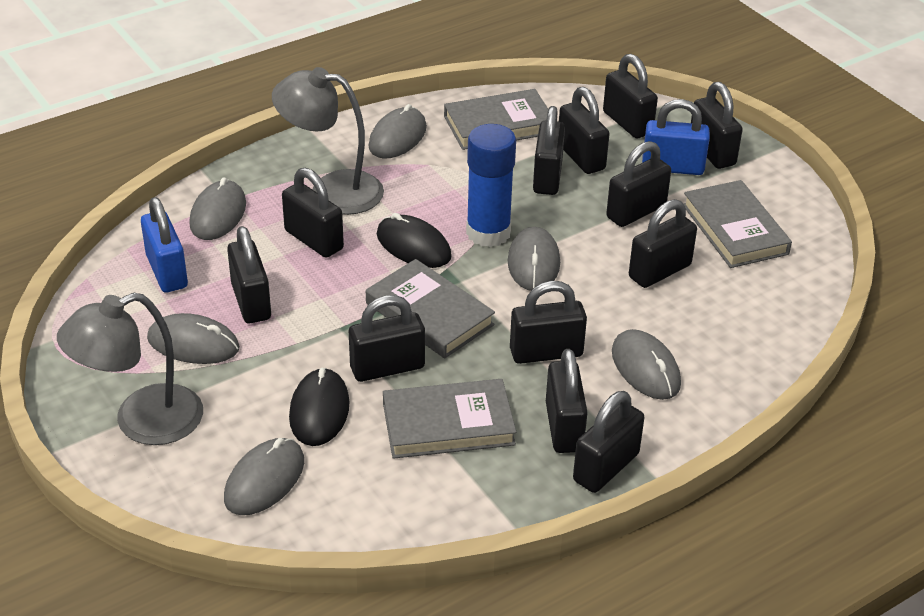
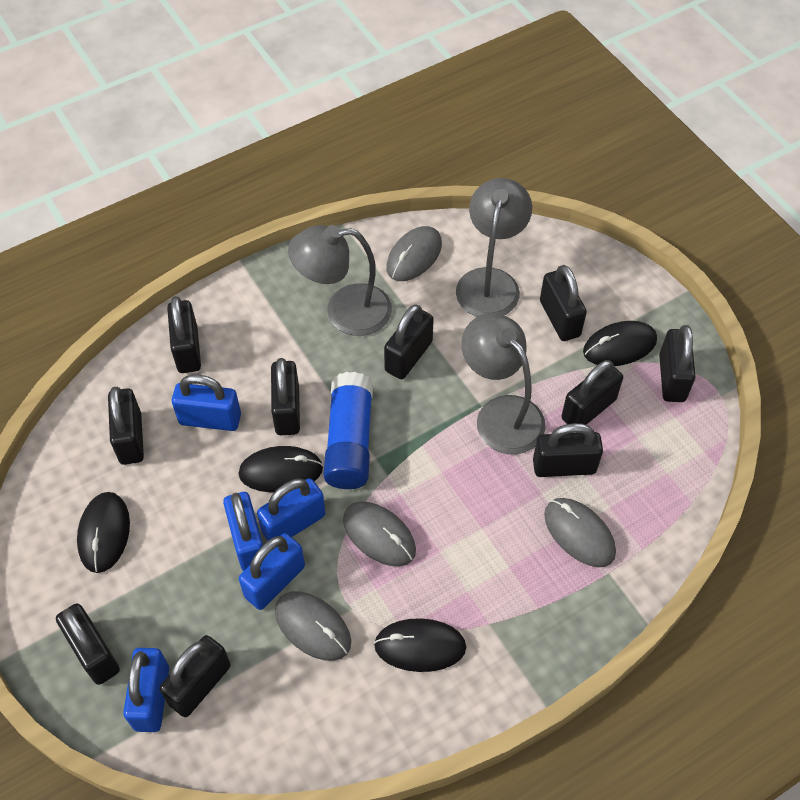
black mouse: 2 -> 4
black padlock: 12 -> 10
blue padlock: 2 -> 5
grey book: 4 -> 0
grey lamp: 2 -> 3
grey mouse: 6 -> 4

